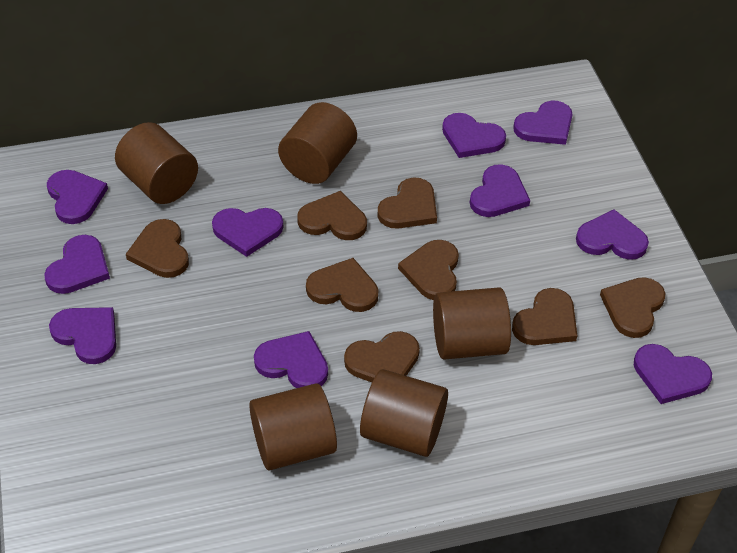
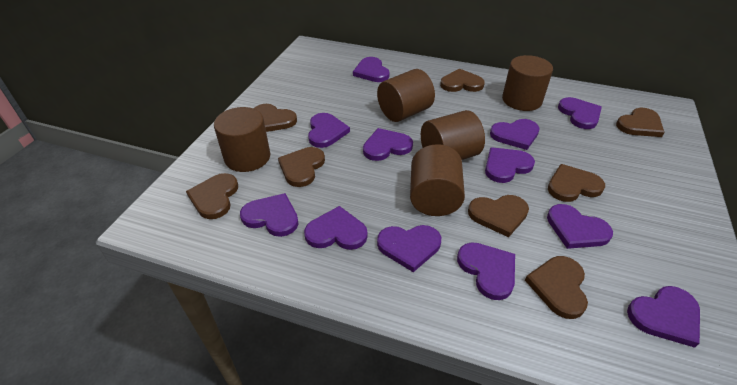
purple heart: 10 -> 12

